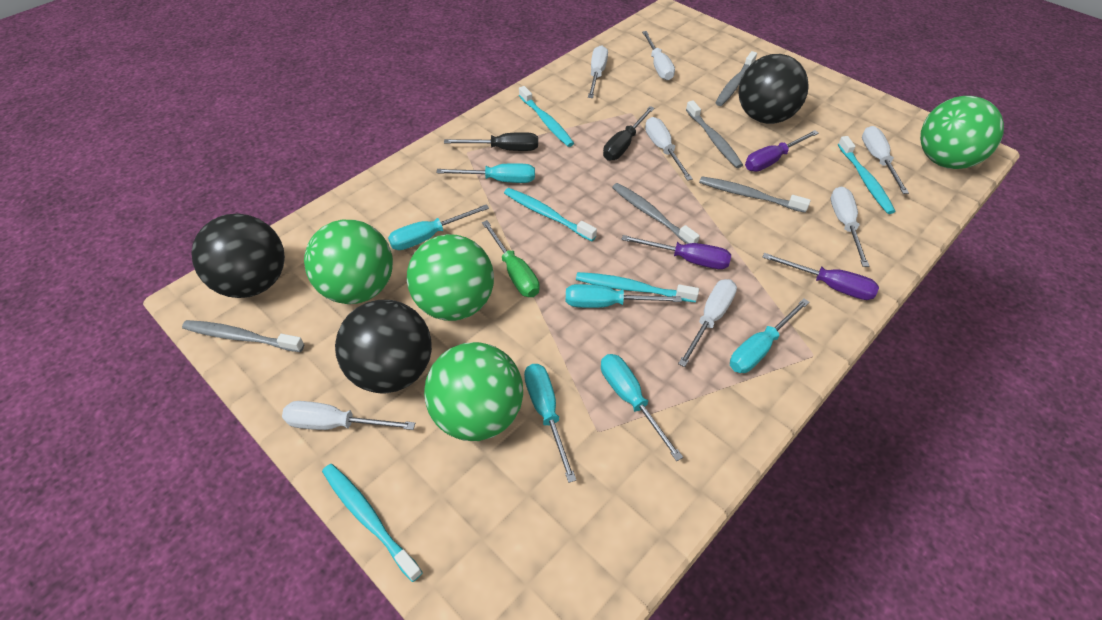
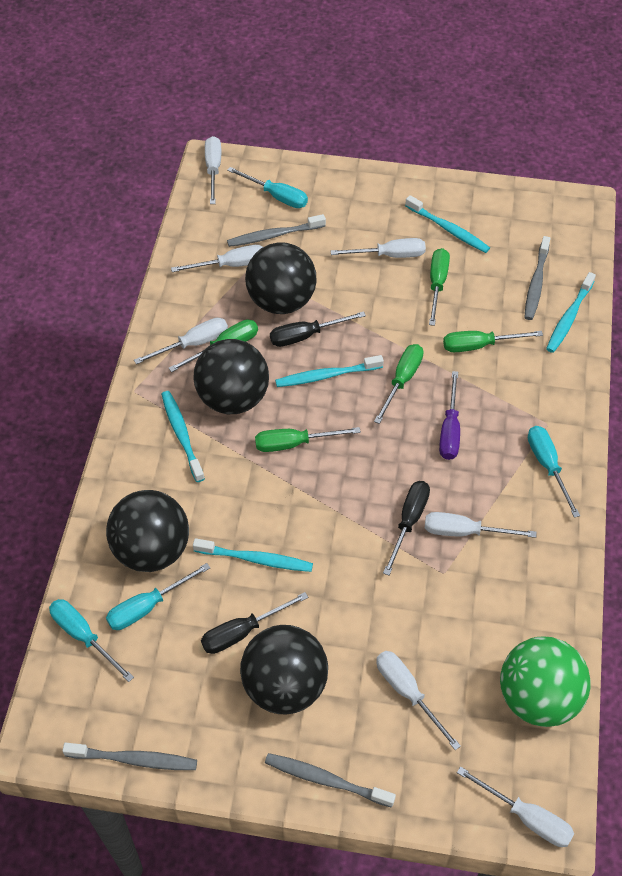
black ball: 3 -> 4
black screwdriver: 2 -> 3
green ball: 4 -> 1
green screwdriver: 1 -> 5
grey toothbrush: 5 -> 4
purple screwdriver: 3 -> 1
turquoise screwdriver: 6 -> 4

